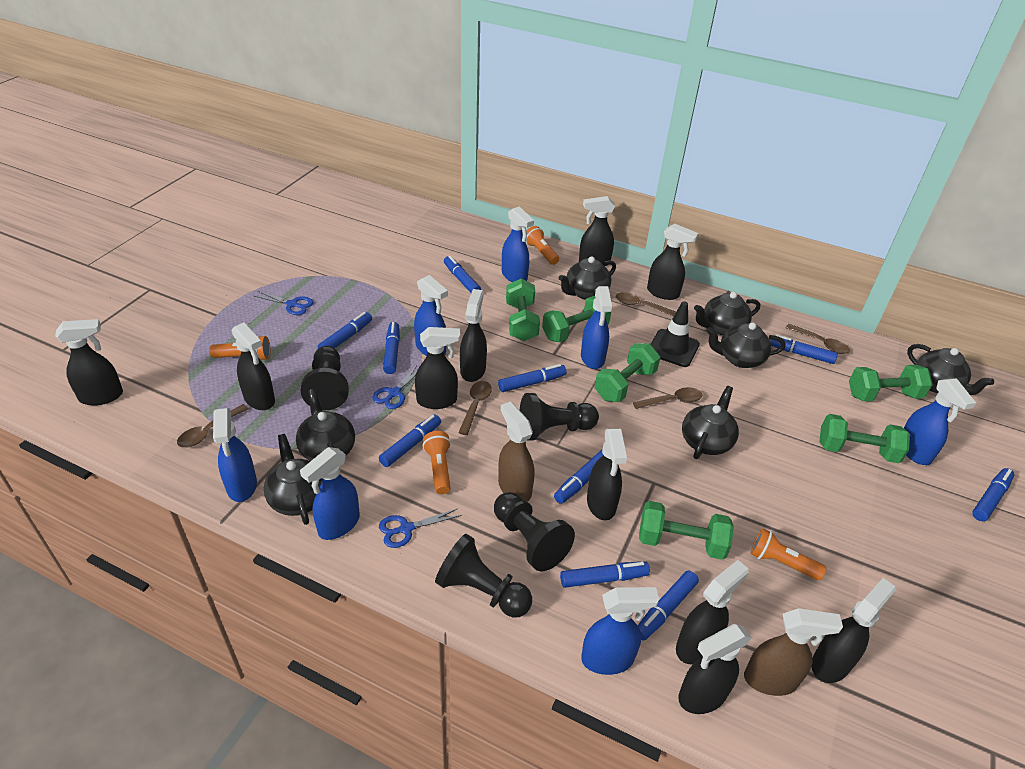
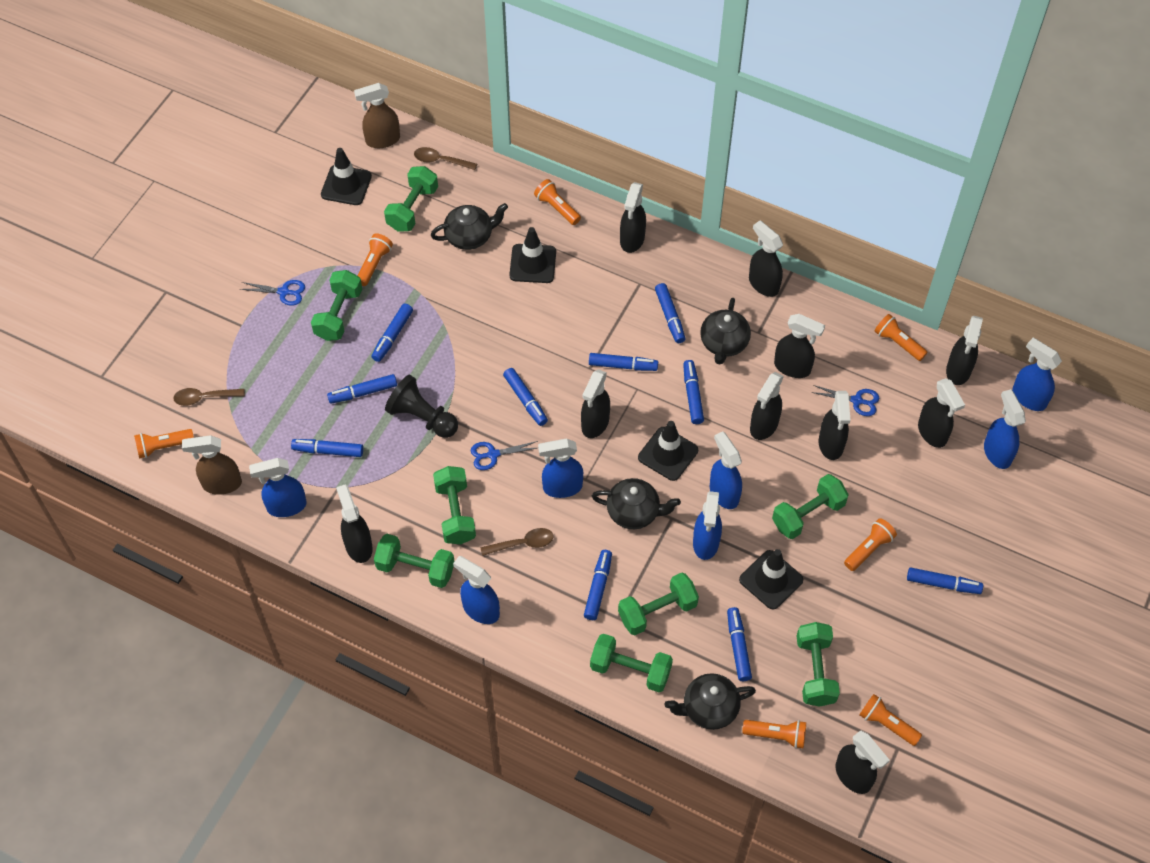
black pawn: 4 -> 1
black teapot: 7 -> 4
black traffic cone: 1 -> 4
brown spoon: 5 -> 3
green dumbbell: 6 -> 8
orange flashlight: 4 -> 7

